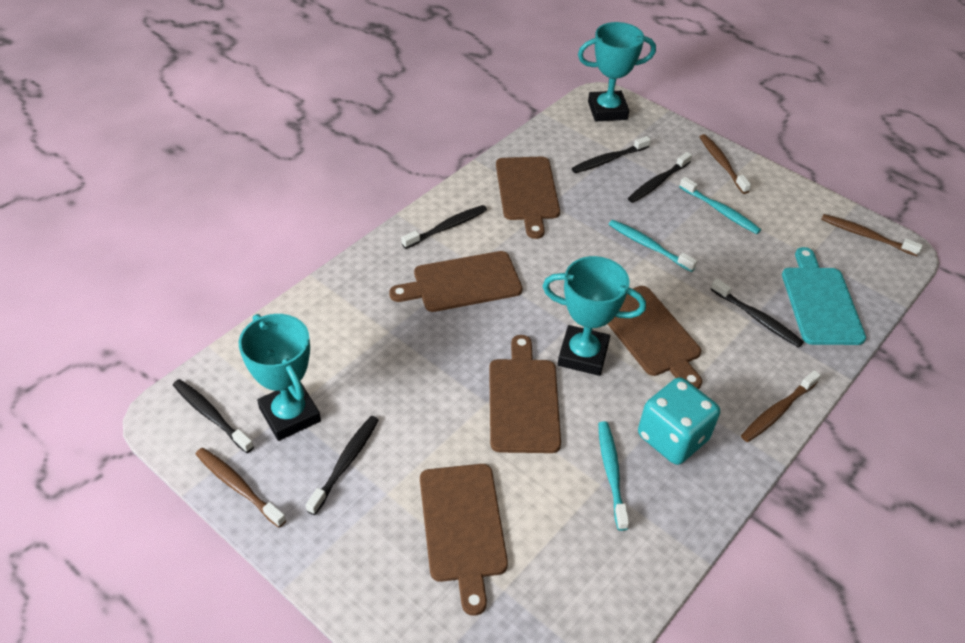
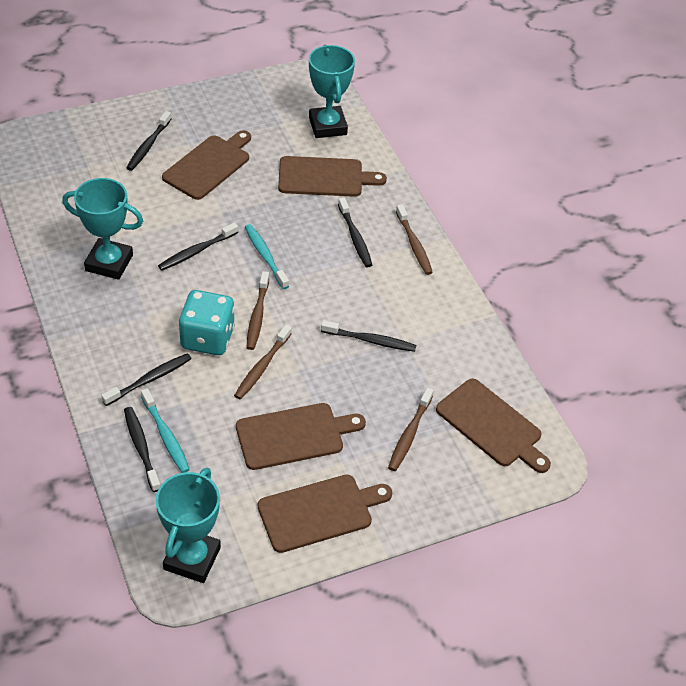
turquoise cutting board: 1 -> 0
turquoise toothbrush: 3 -> 2

